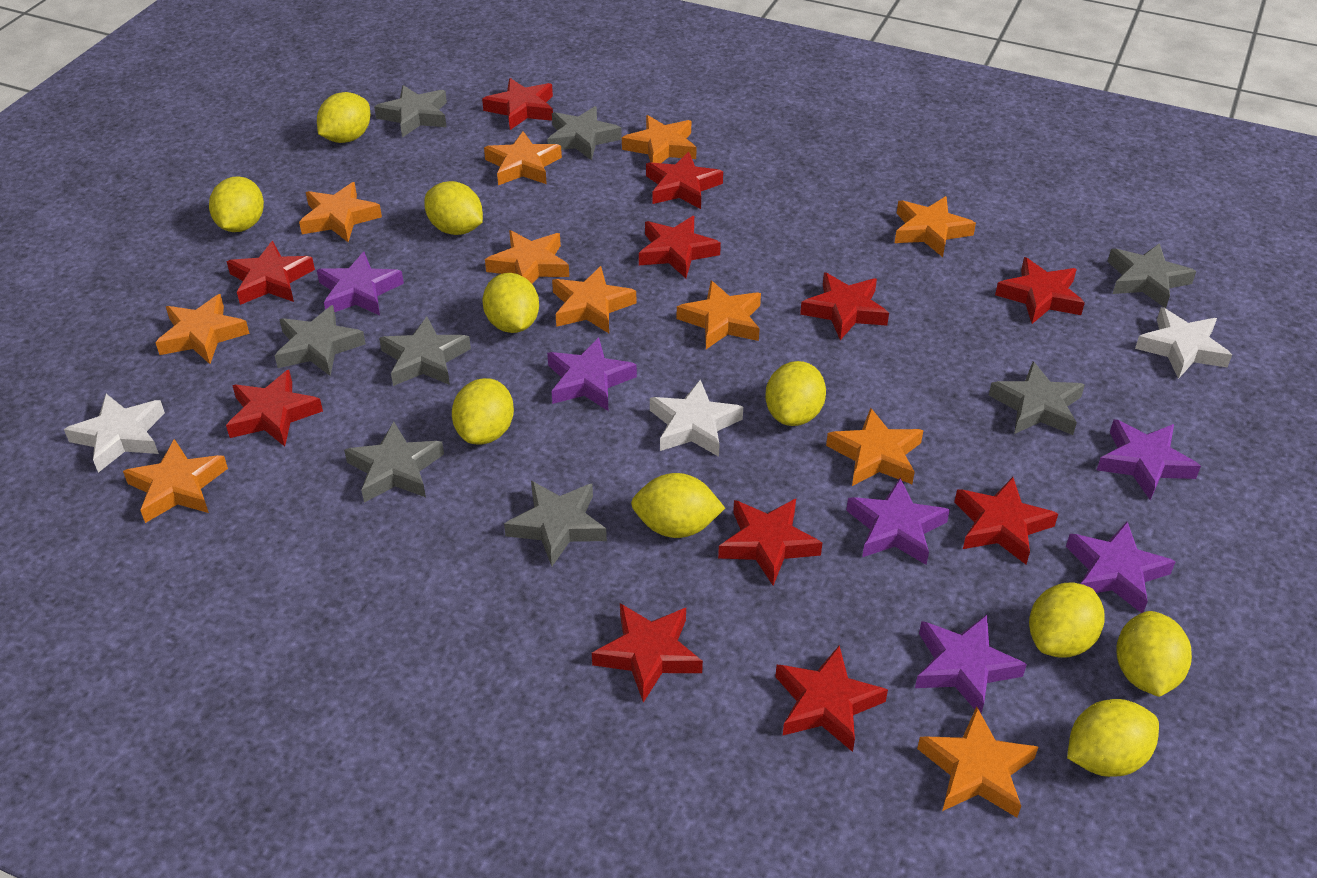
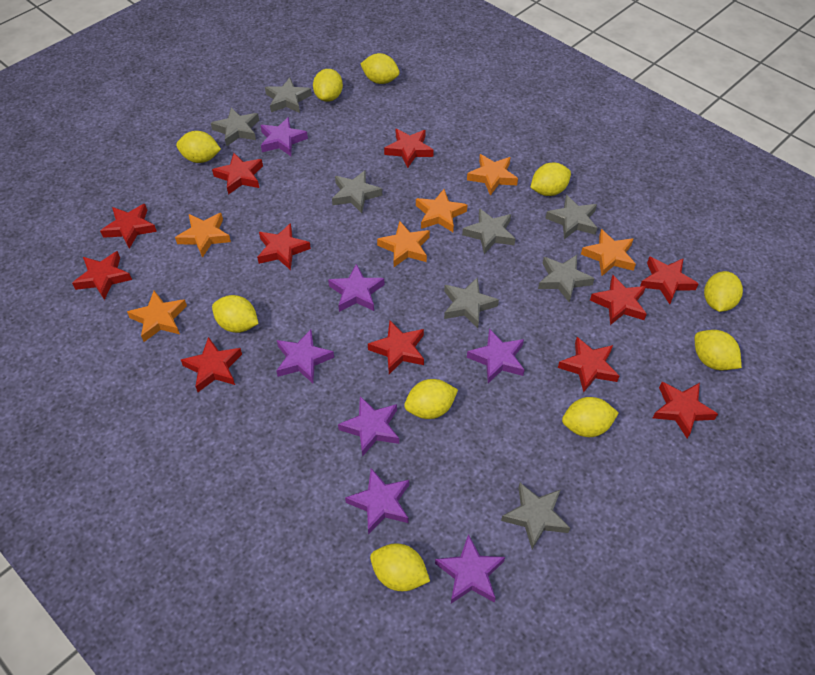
orange star: 11 -> 6
purple star: 6 -> 7
white star: 3 -> 0

